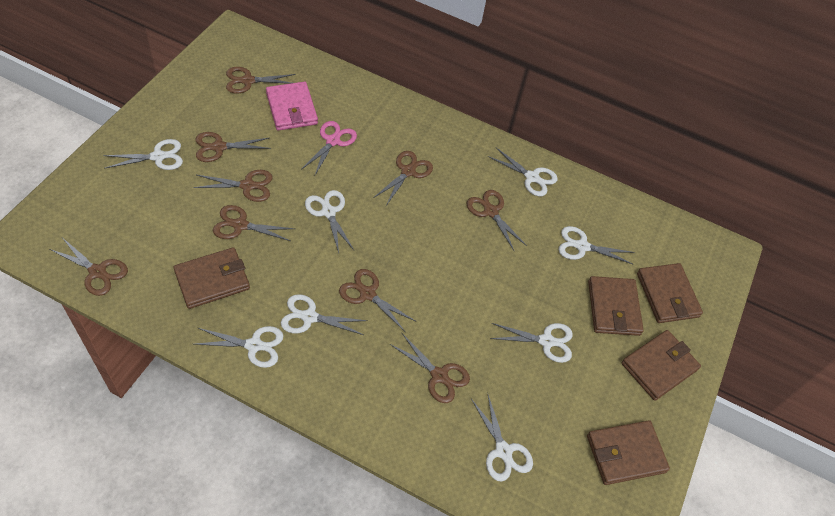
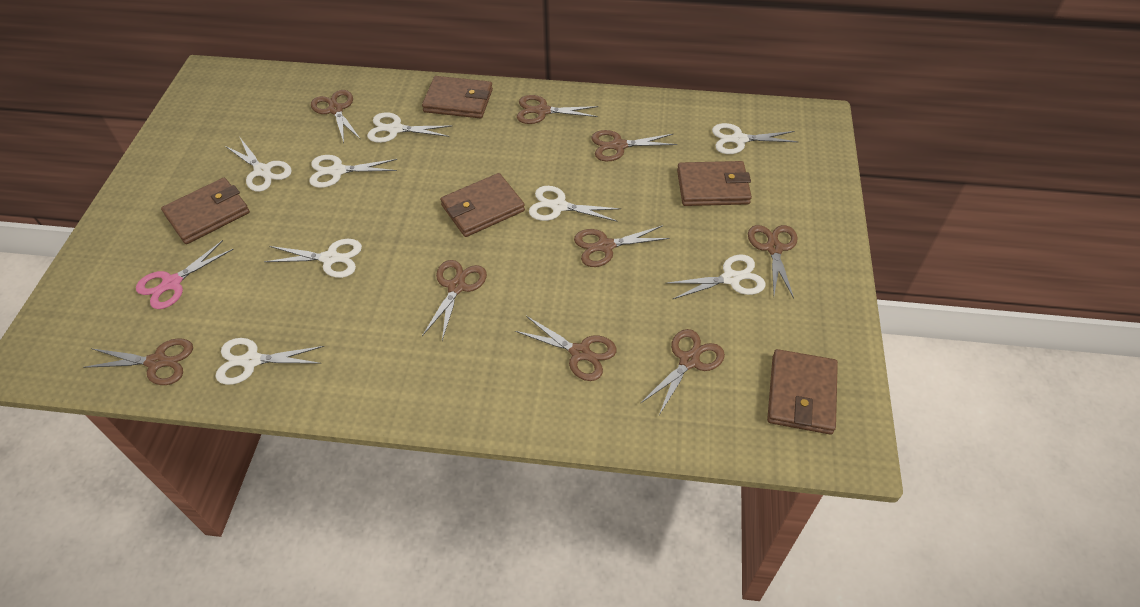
pink wallet: 1 -> 0

